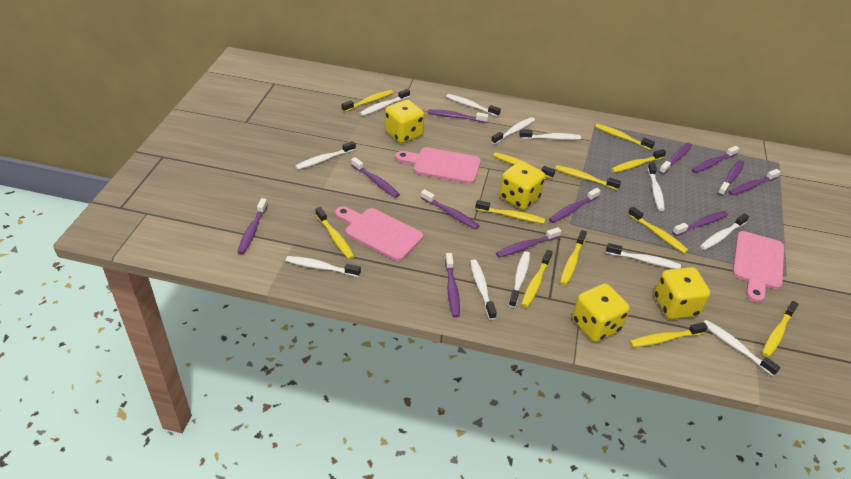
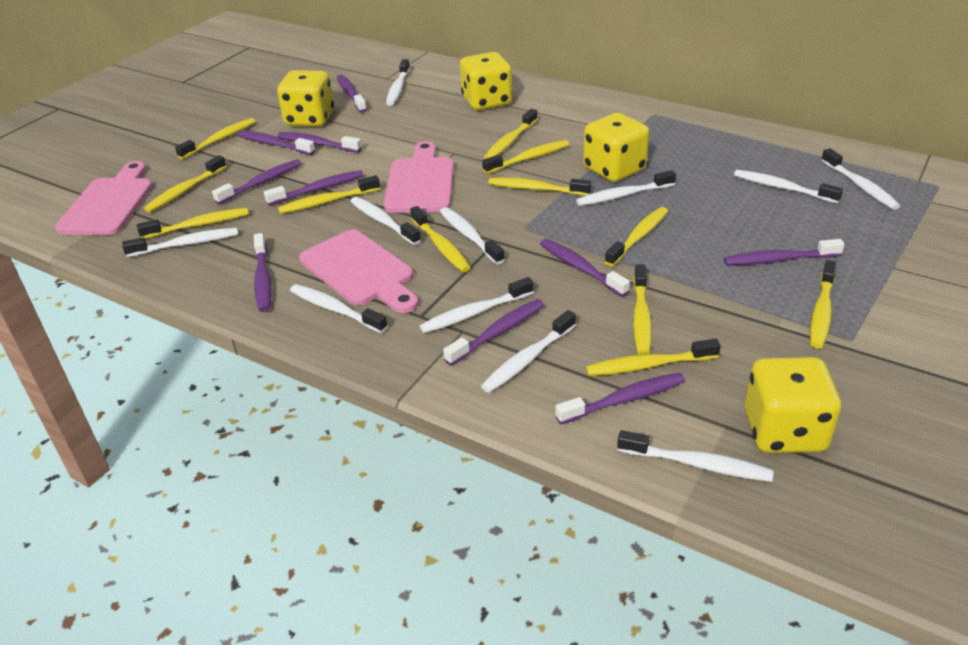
purple toothbrush: 12 -> 10
white toothbrush: 12 -> 11

